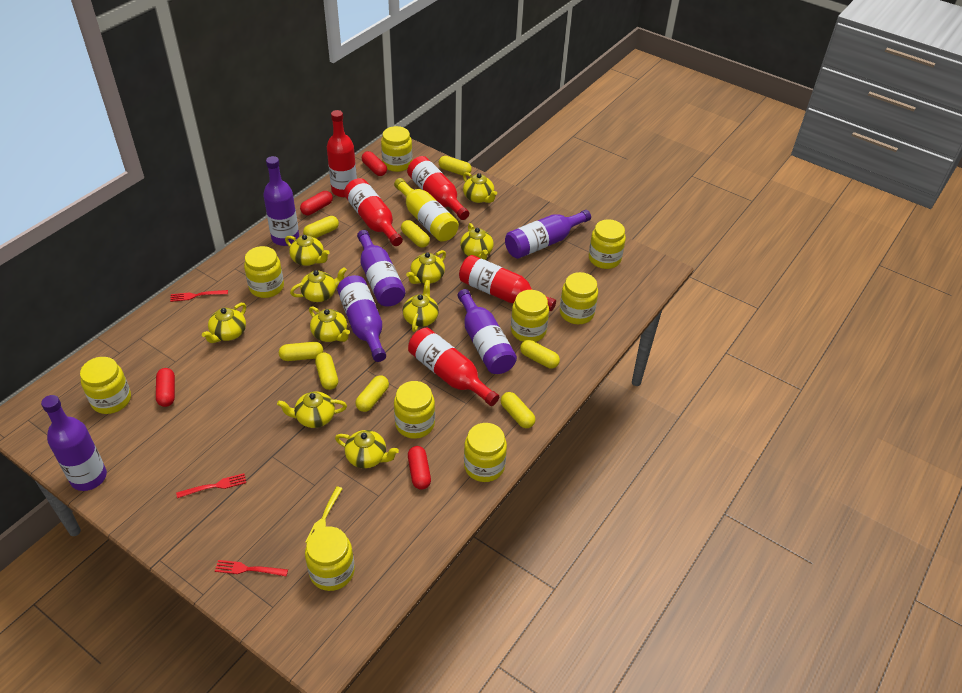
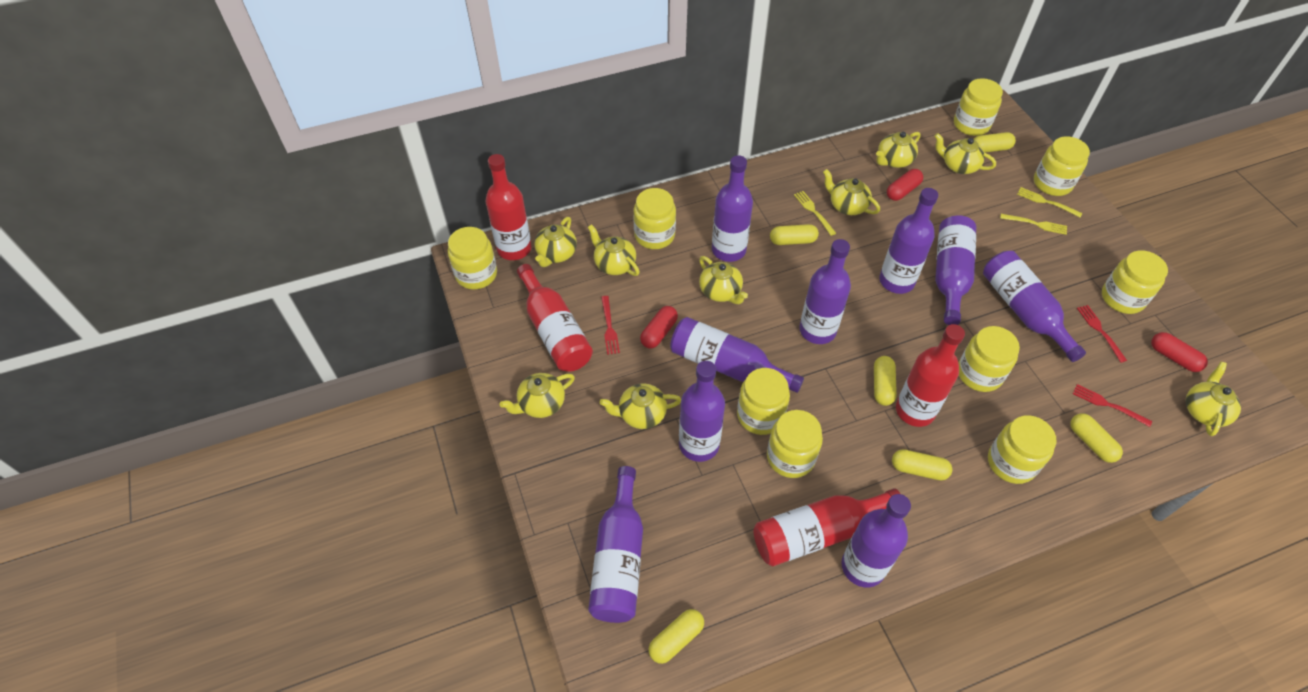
purple bottle: 6 -> 9
red bottle: 5 -> 4
red capsule: 4 -> 3
yellow bottle: 1 -> 0
yellow capsule: 8 -> 6
yellow fork: 1 -> 3
yellow teapot: 10 -> 9

